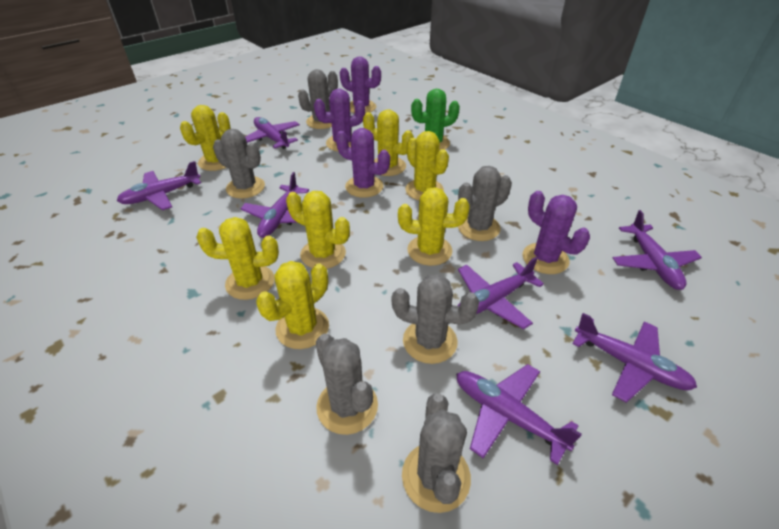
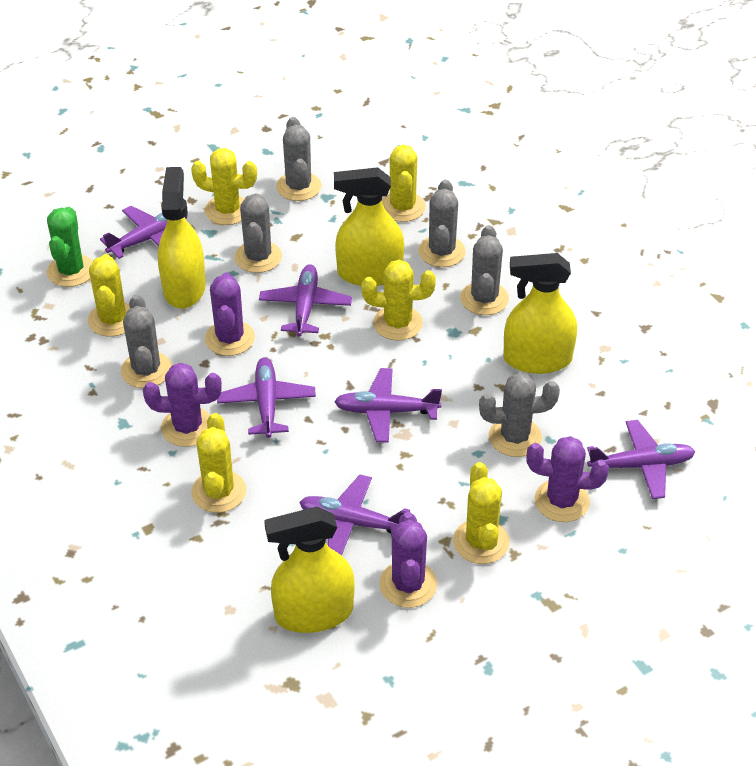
purple plane: 7 -> 6
yellow cactus: 7 -> 6
yellow spray bottle: 0 -> 4

